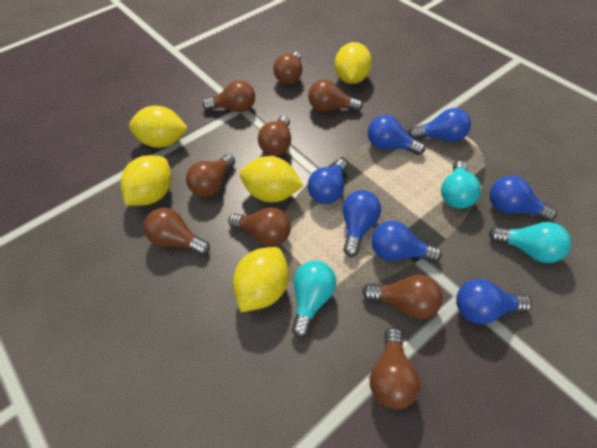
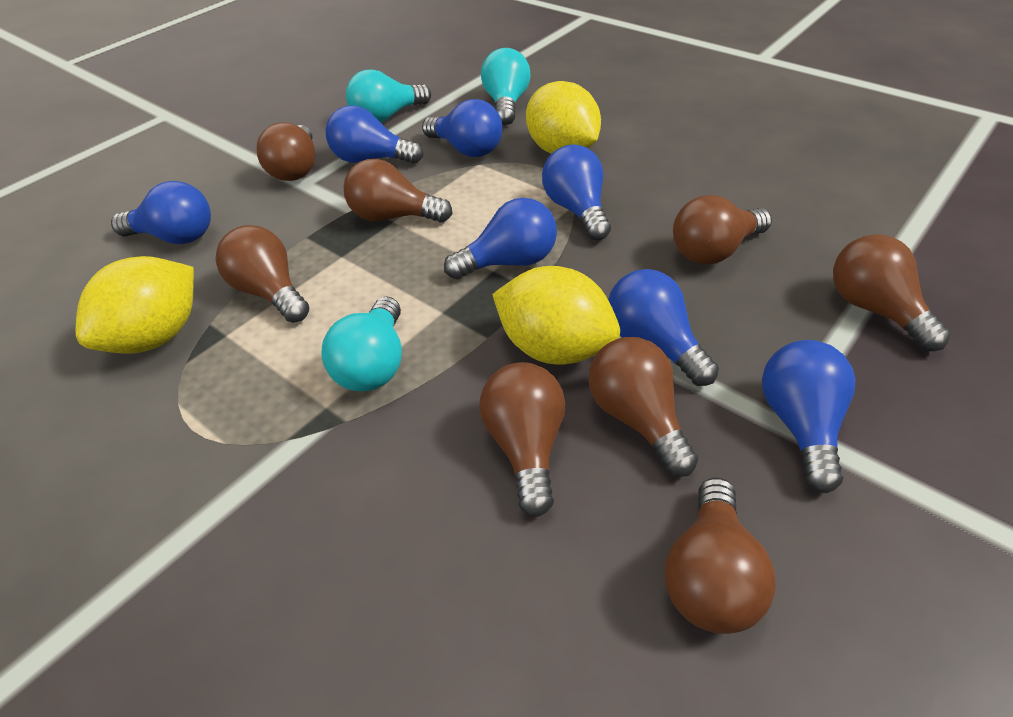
brown light bulb: 9 -> 8
yellow lemon: 5 -> 3

